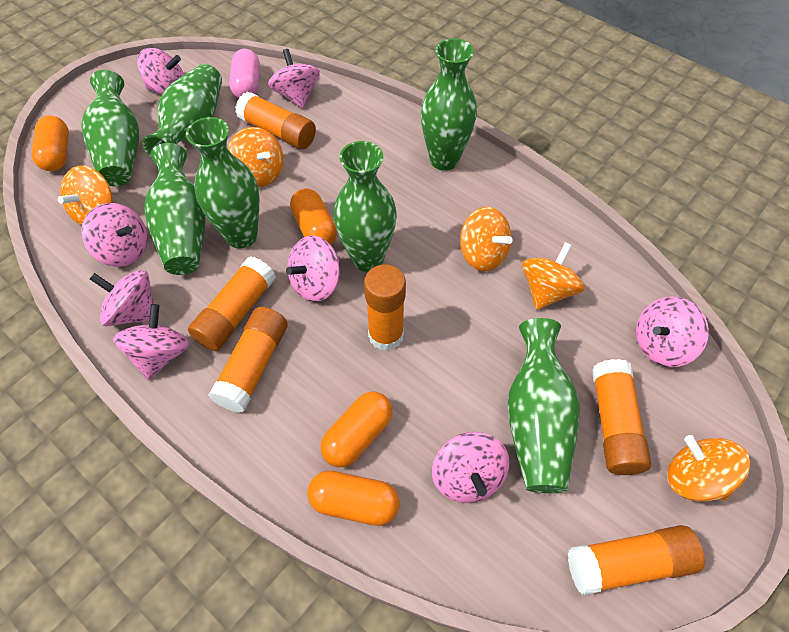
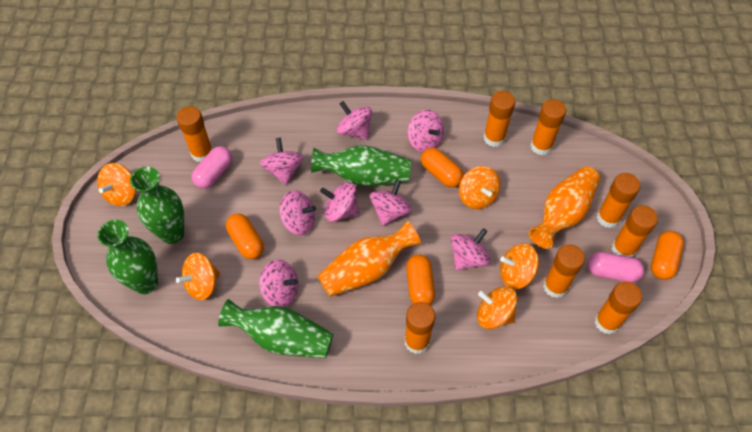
green vase: 7 -> 4
orange glue stick: 6 -> 8
orange vase: 0 -> 2
pink capsule: 1 -> 2

